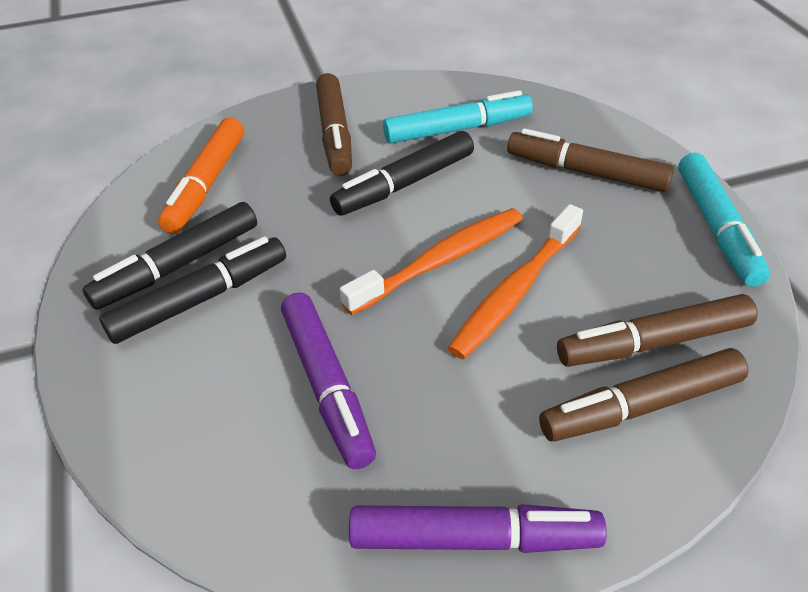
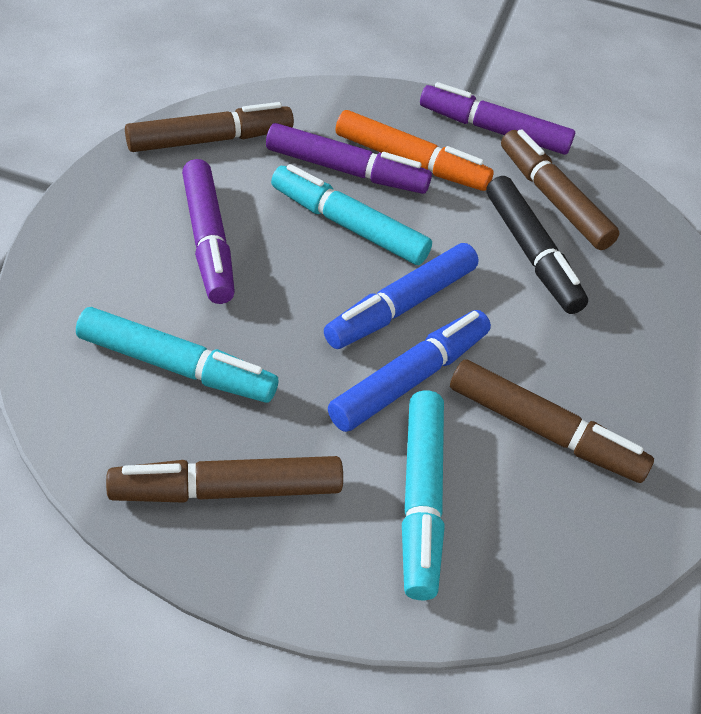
black marker: 3 -> 1
blue marker: 0 -> 2
orange toothbrush: 2 -> 0
purple marker: 2 -> 3
turquoise marker: 2 -> 3

